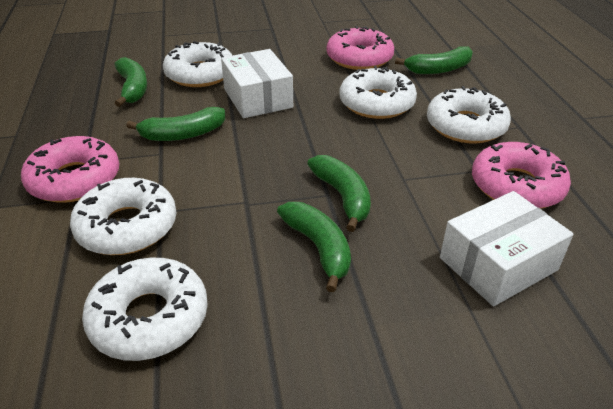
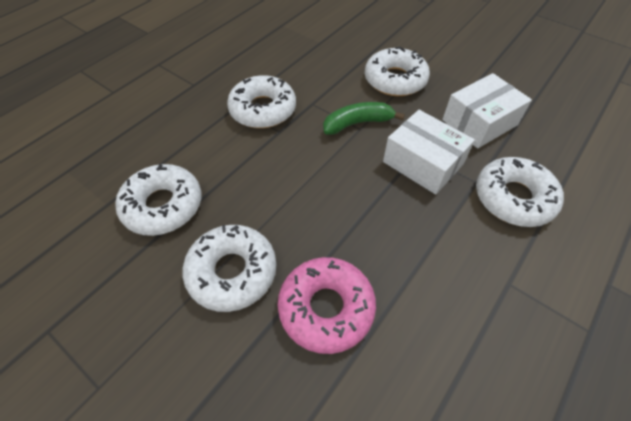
green banana: 5 -> 1
pink donut: 3 -> 1

